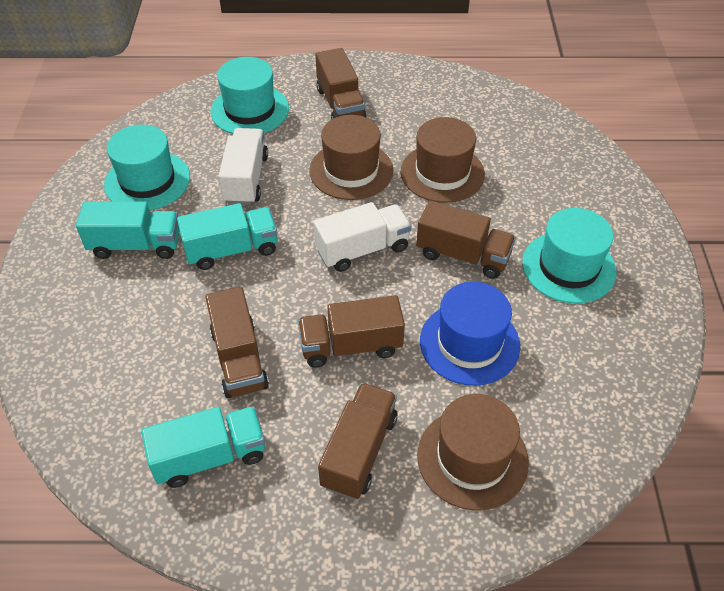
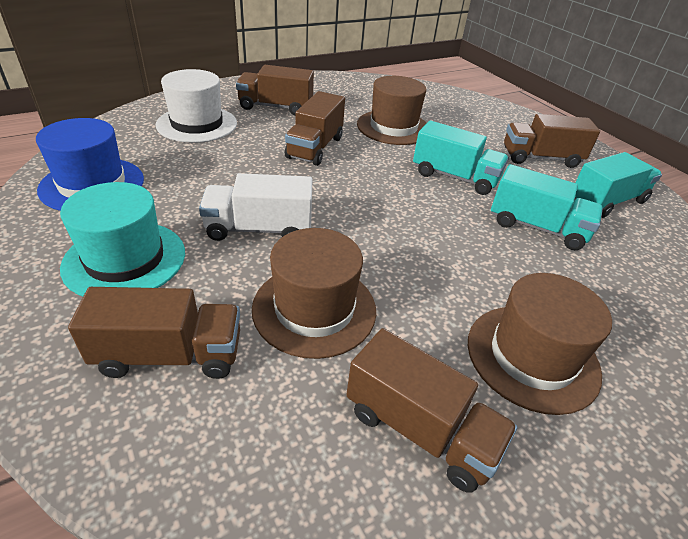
turquoise hat: 3 -> 1
white hat: 0 -> 1
white truck: 2 -> 1

